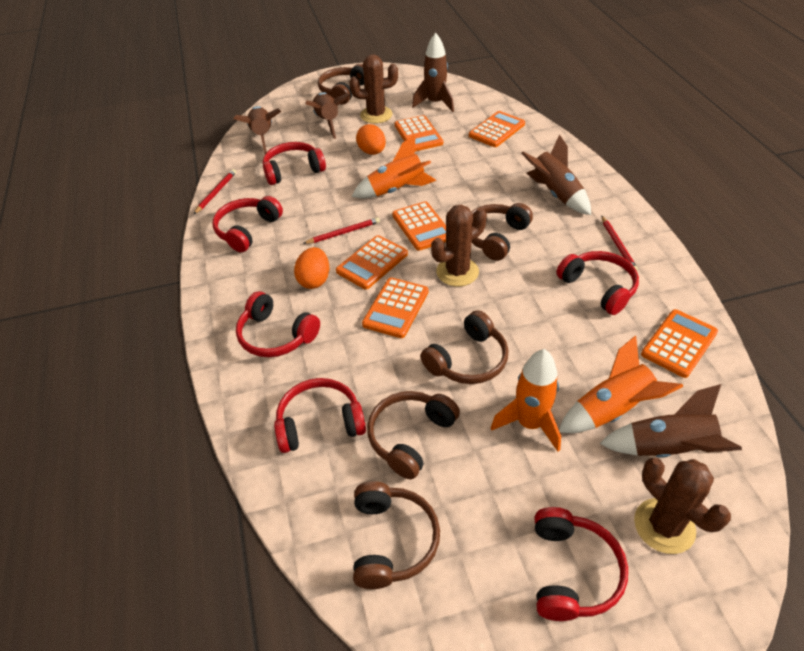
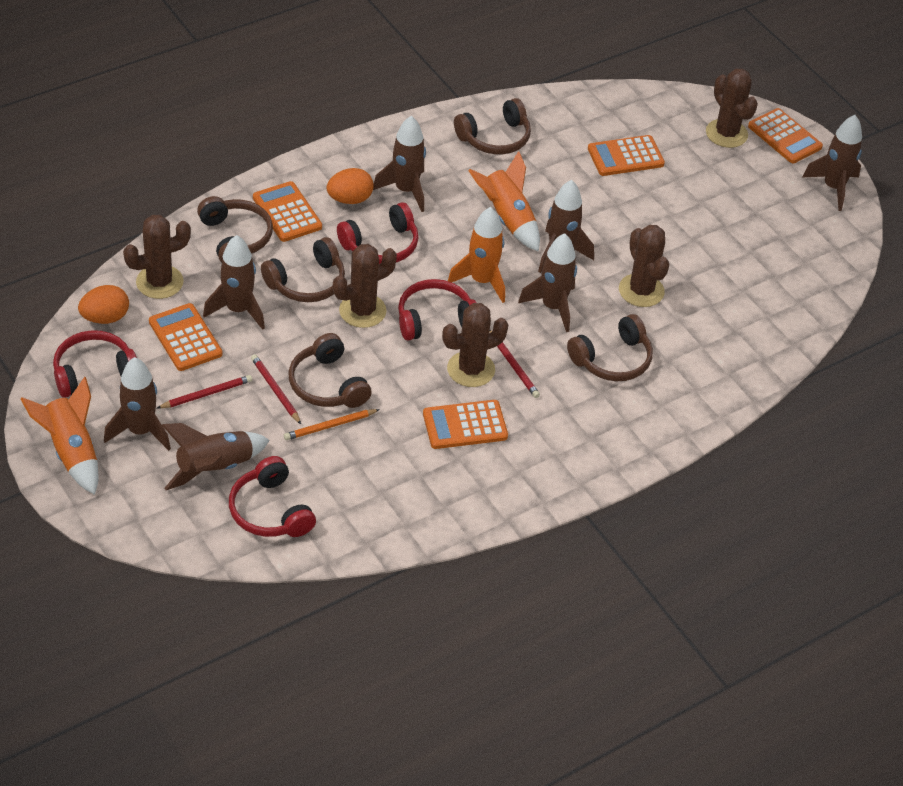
brown cactus: 3 -> 5
brown rocket: 5 -> 7
orange calculator: 6 -> 5
orange pencil: 0 -> 1
red headphones: 6 -> 4

